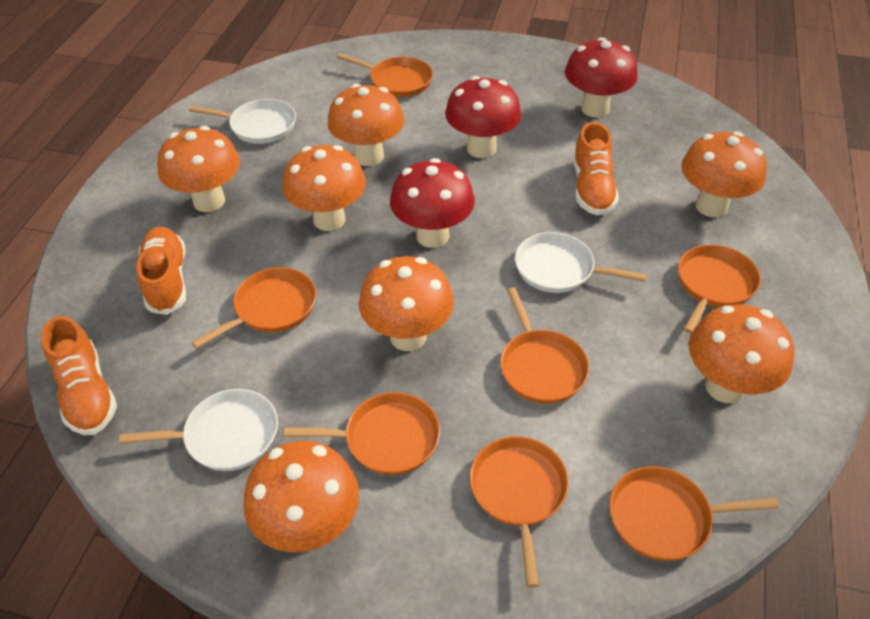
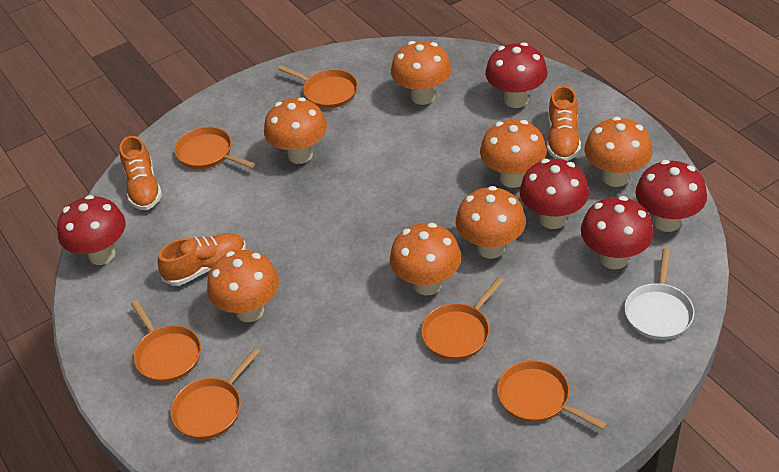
orange pan: 7 -> 6
red mushroom: 3 -> 5
white pan: 3 -> 1

